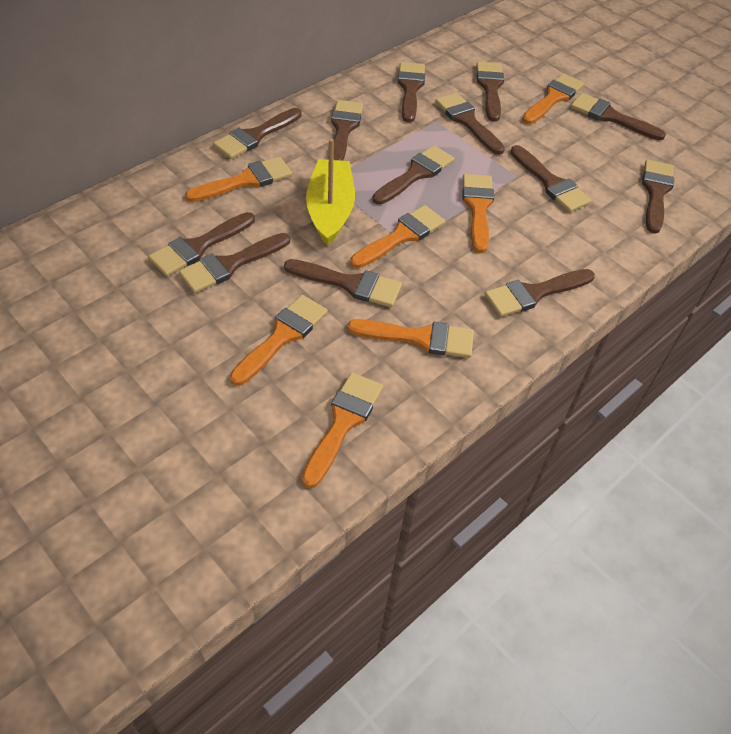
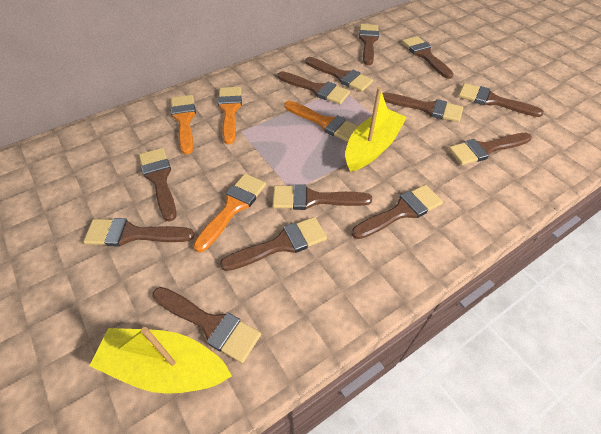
orange brush: 7 -> 4
yellow boat: 1 -> 2

